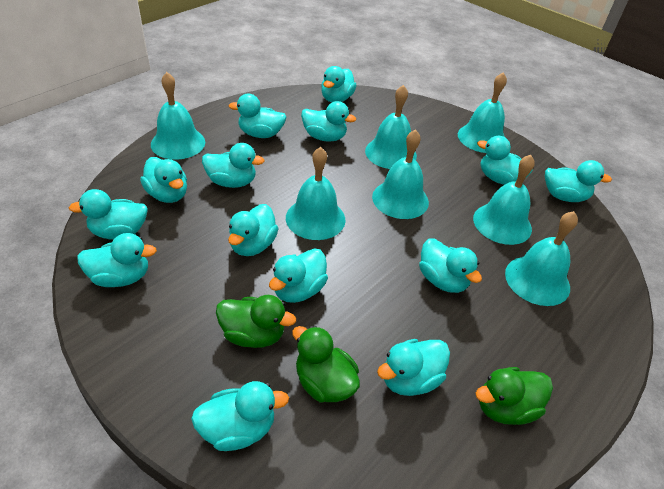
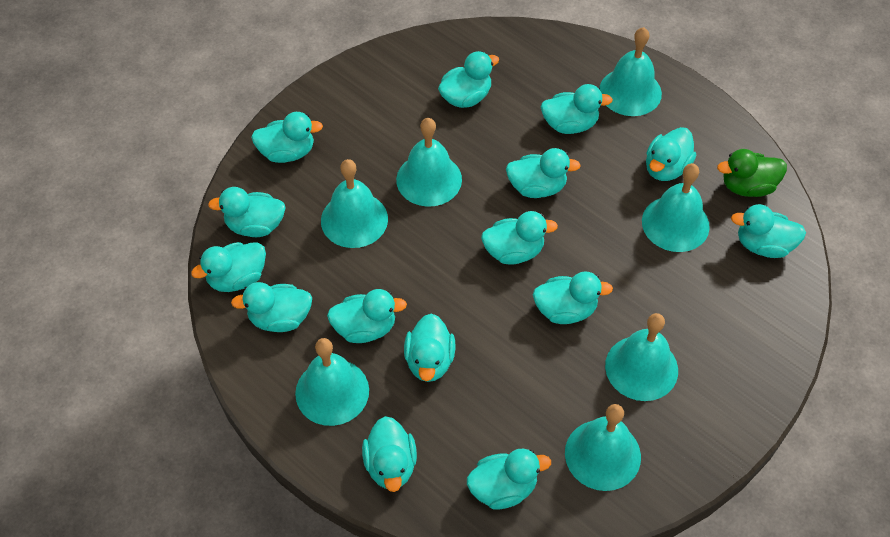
green duck: 3 -> 1
turquoise duck: 14 -> 15

